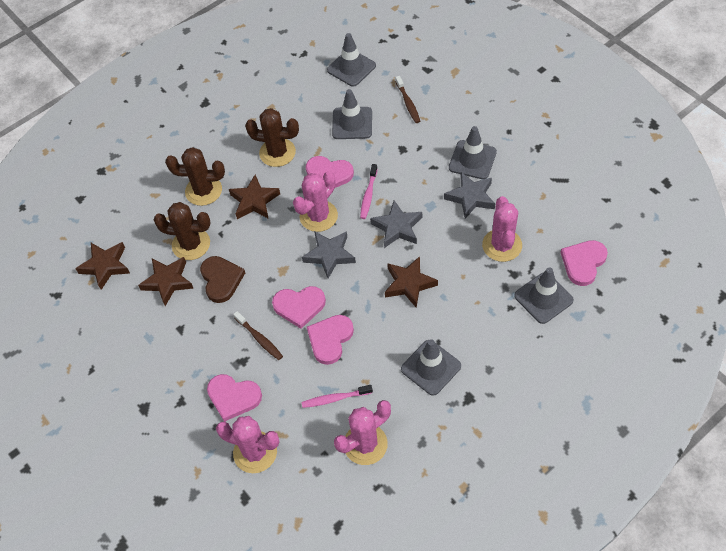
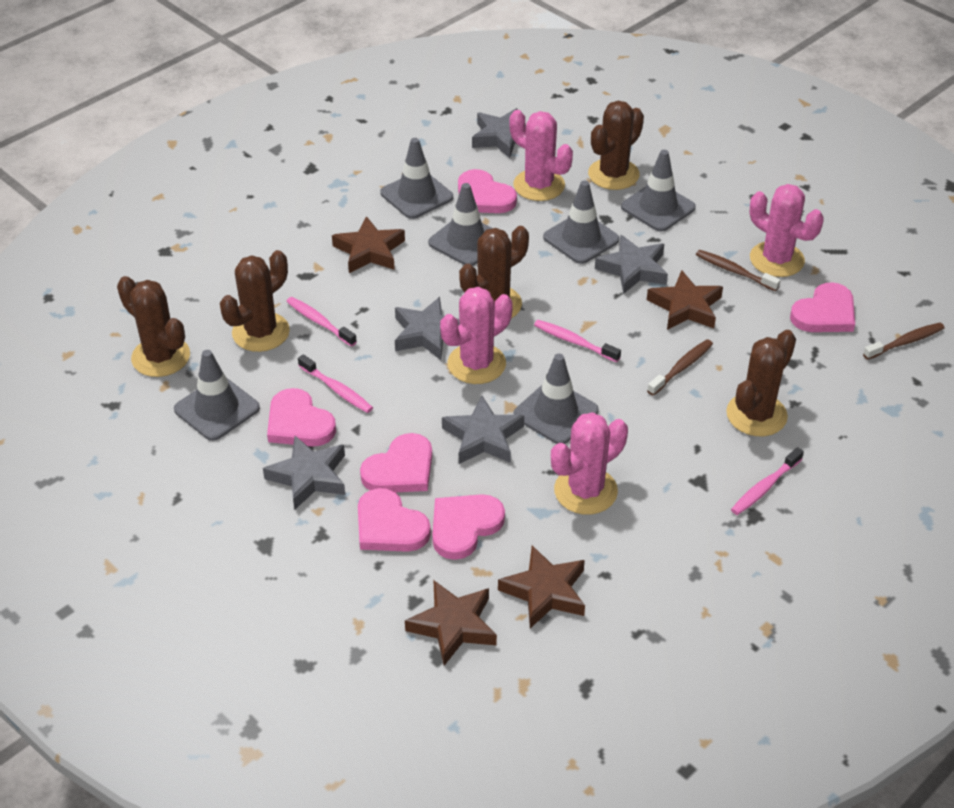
brown cactus: 3 -> 5
brown heart: 1 -> 0
brown toothbrush: 2 -> 3
grey star: 3 -> 5
grey traffic cone: 5 -> 6
pink heart: 5 -> 6
pink toothbrush: 2 -> 4

